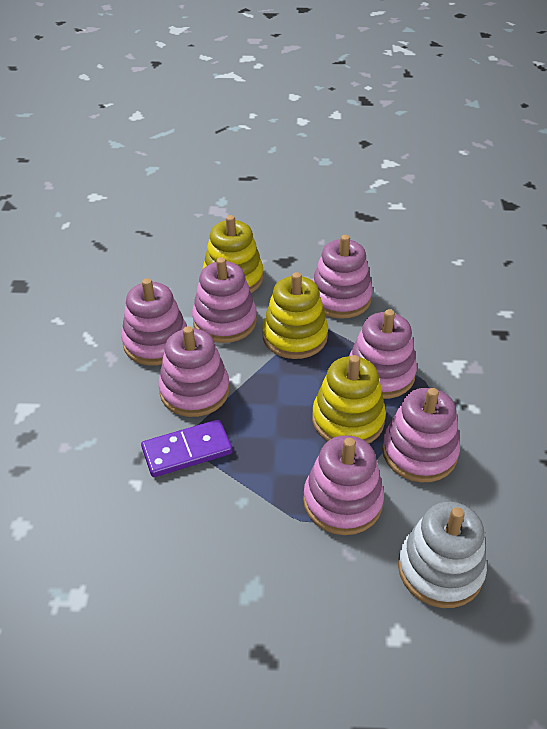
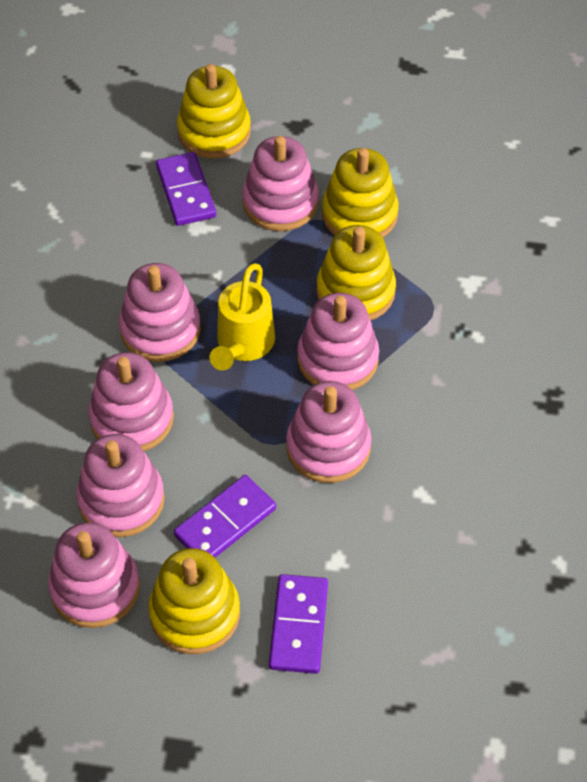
purple domino: 1 -> 3
white stacking toy: 1 -> 0
yellow stacking toy: 3 -> 4
yellow watering can: 0 -> 1

